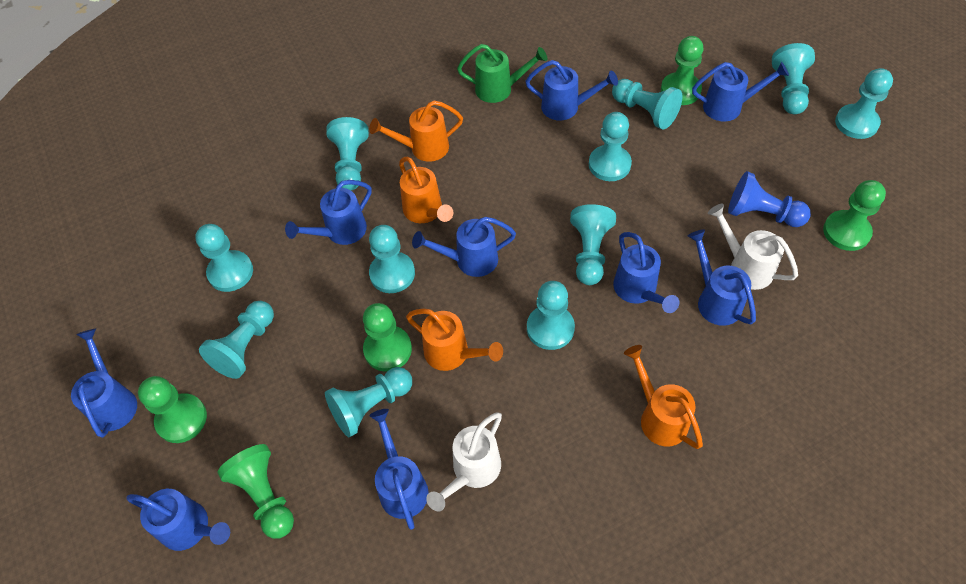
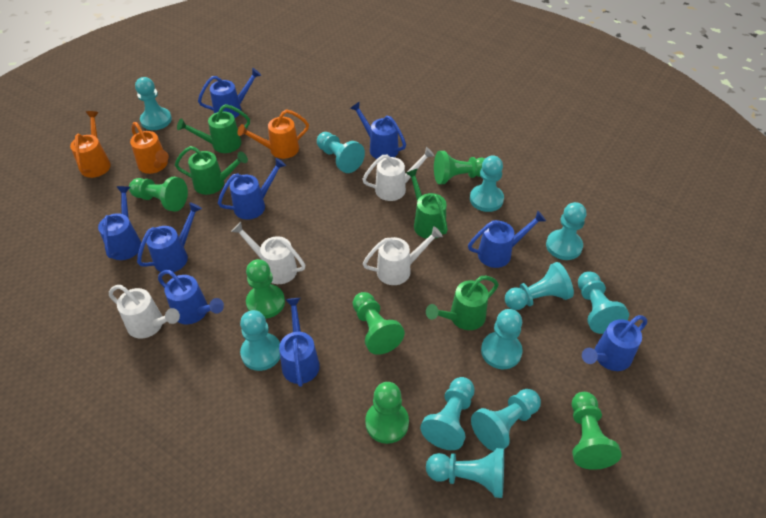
blue pawn: 1 -> 0
green pawn: 5 -> 6
green watering can: 1 -> 4
orange watering can: 4 -> 3
white watering can: 2 -> 4

